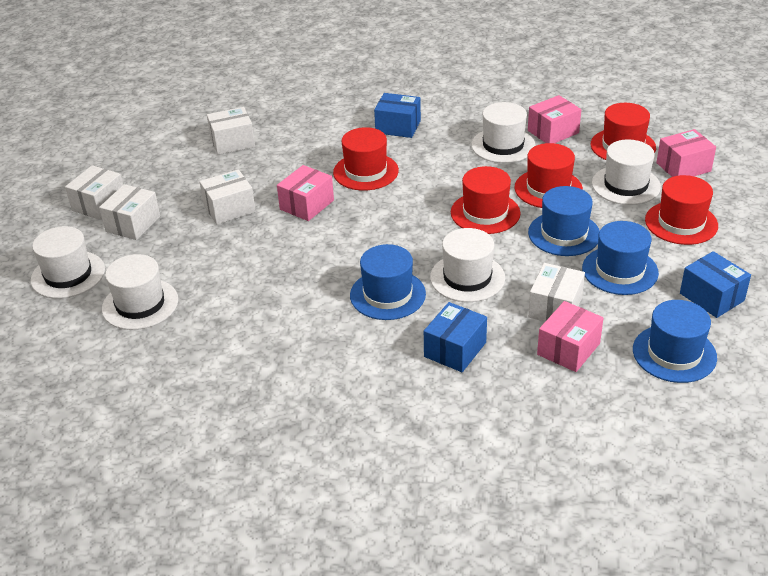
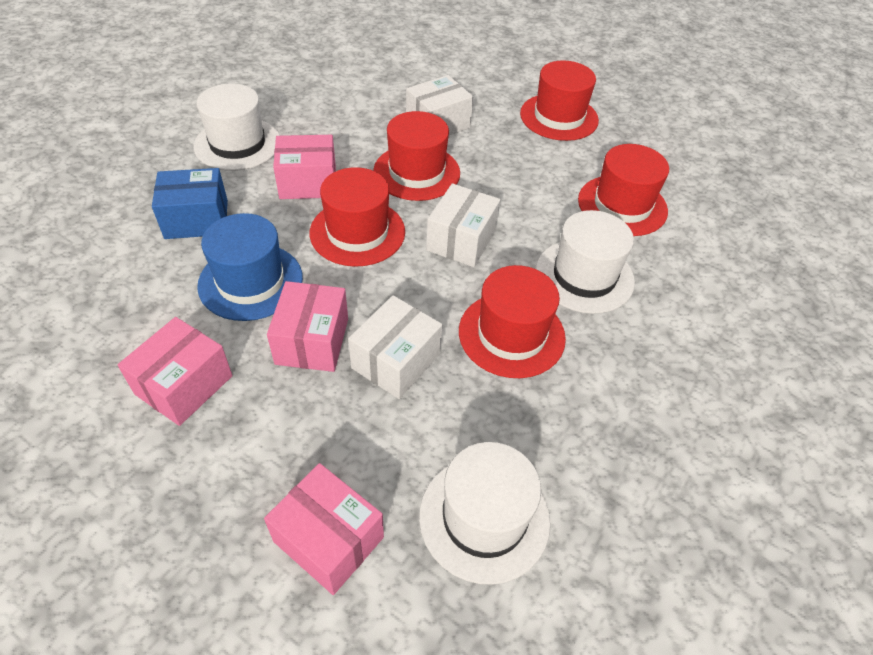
blue box: 3 -> 1
blue hat: 4 -> 1
white box: 5 -> 3
white hat: 5 -> 3

